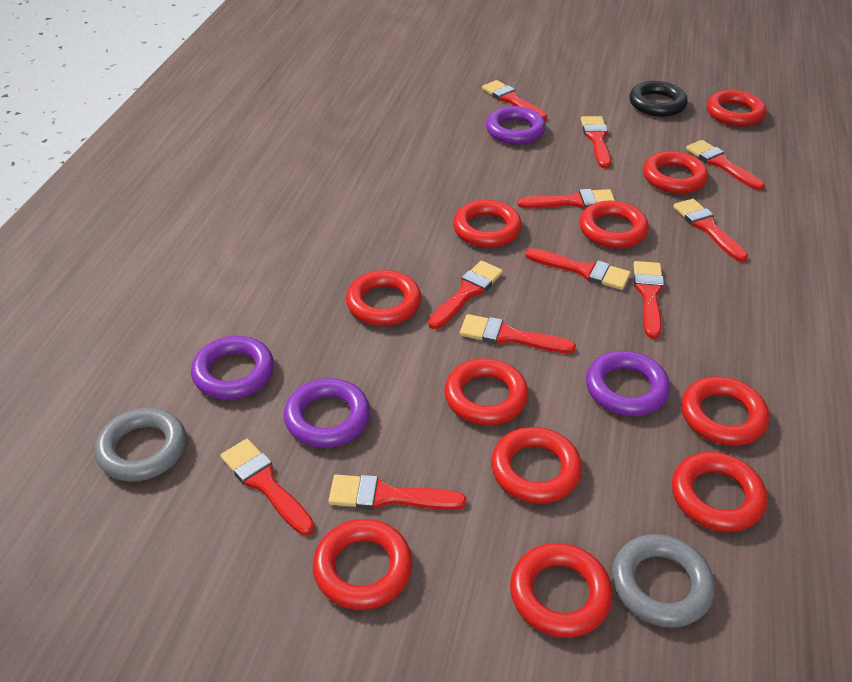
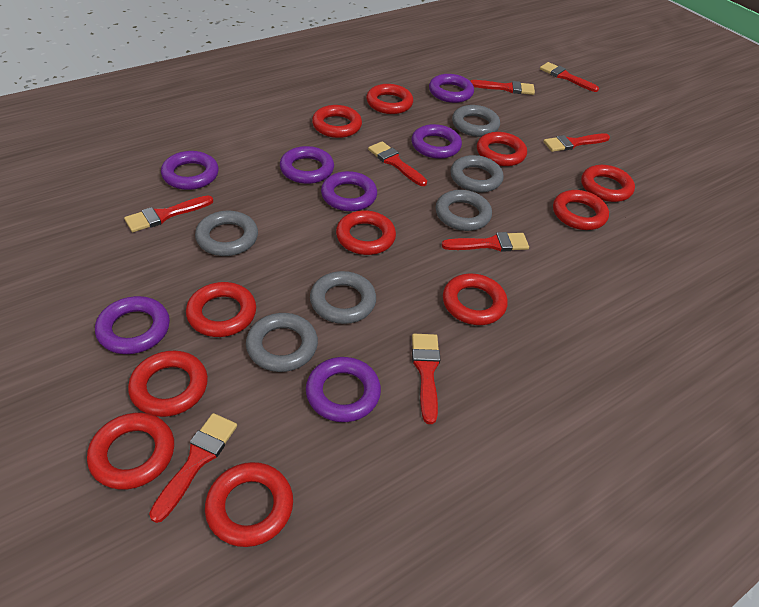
black ring: 1 -> 0
grey ring: 2 -> 6
purple ring: 4 -> 7
red brush: 11 -> 8

